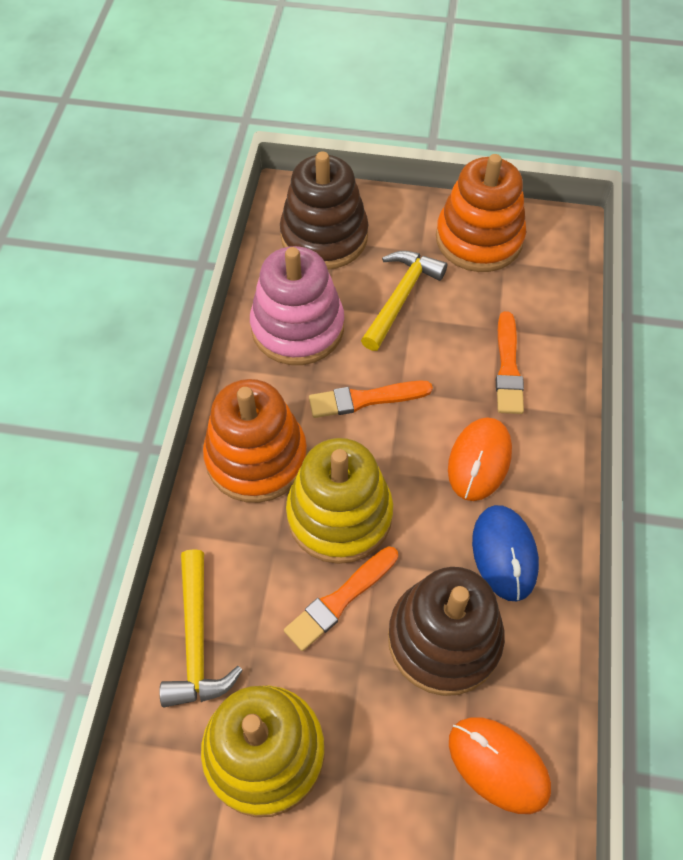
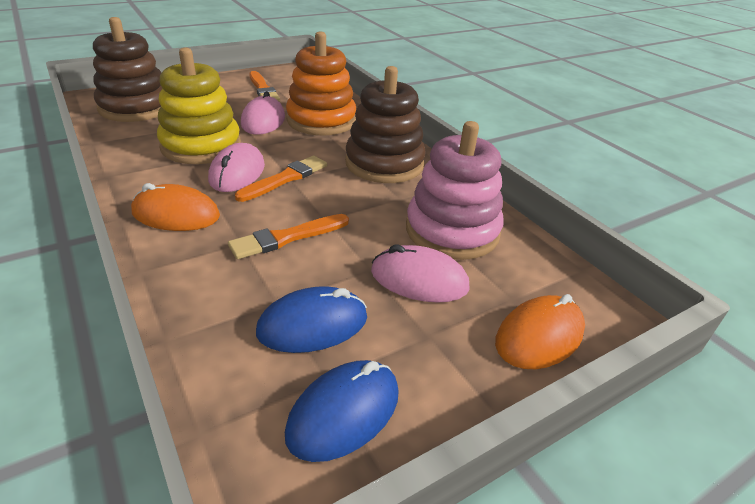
blue mouse: 1 -> 2
orange stacking toy: 2 -> 1
pink mouse: 0 -> 3
yellow hammer: 2 -> 0
yellow stacking toy: 2 -> 1

